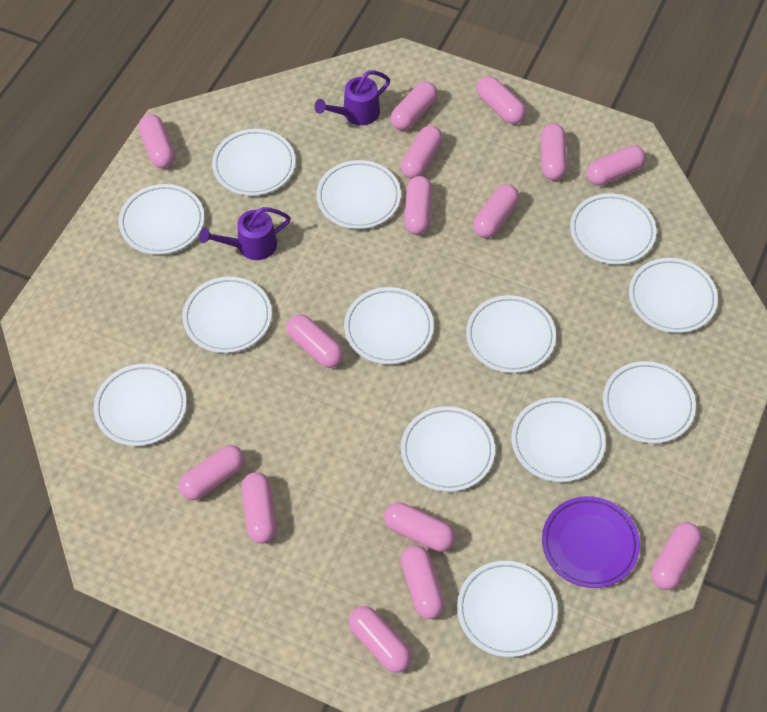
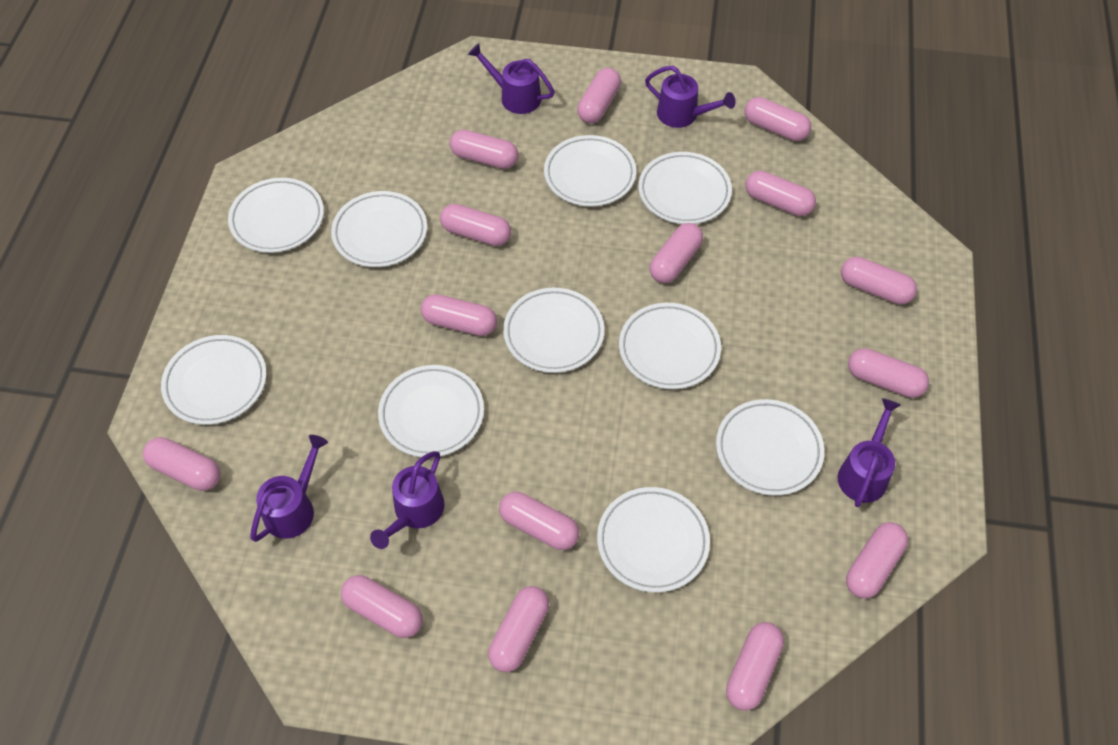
purple plate: 1 -> 0
purple watering can: 2 -> 5
white plate: 13 -> 10

